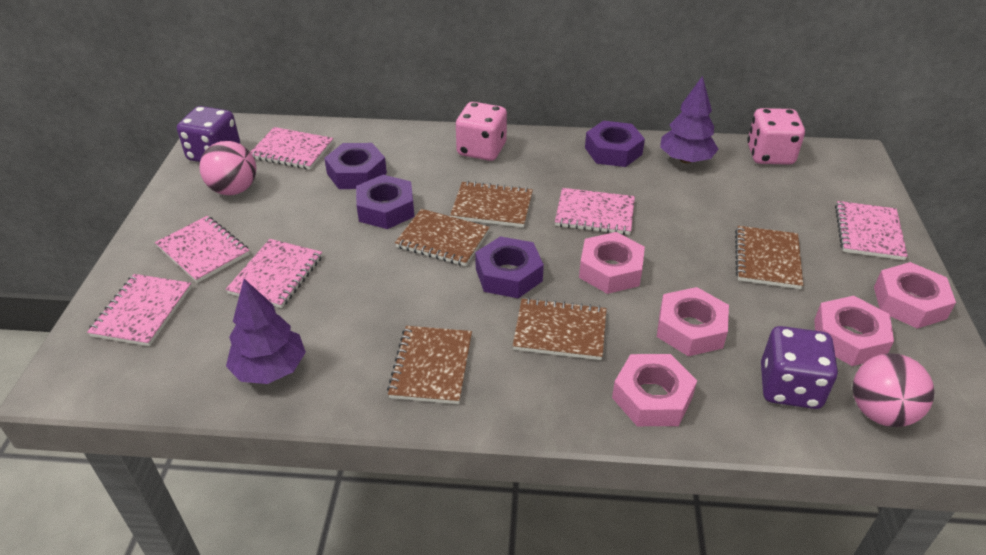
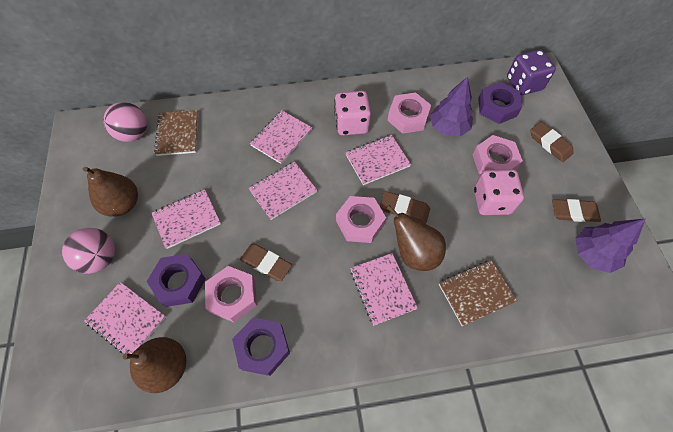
brown eraser: 0 -> 4
brown notebook: 5 -> 2
brown pear: 0 -> 3
pink nut: 5 -> 4
purple dice: 2 -> 1
purple nut: 4 -> 3

